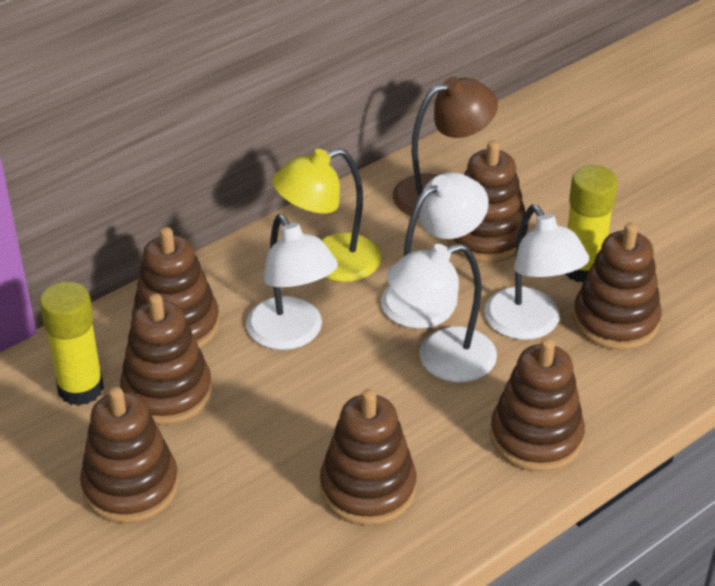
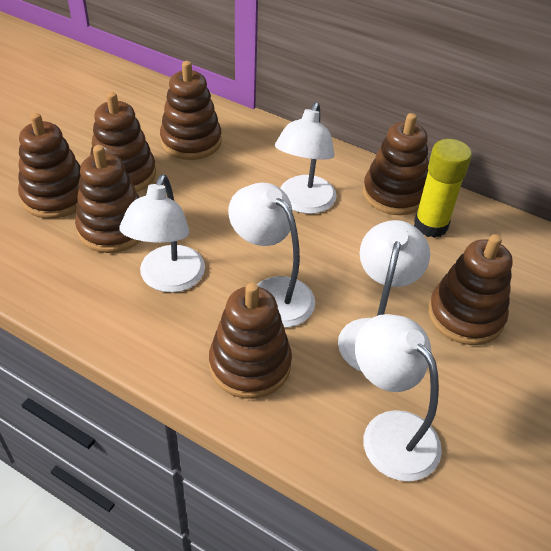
brown lamp: 1 -> 0
white lamp: 4 -> 5
yellow glue stick: 2 -> 1
yellow lamp: 1 -> 0

